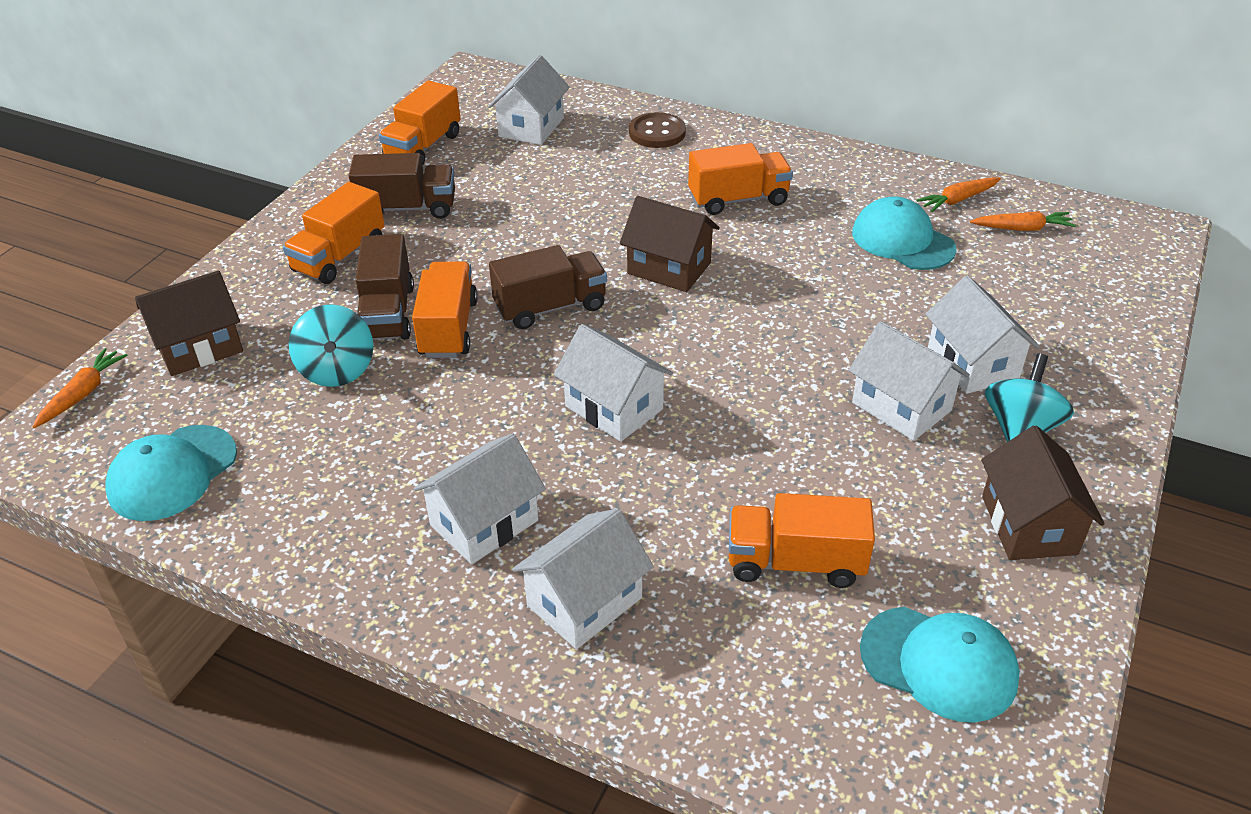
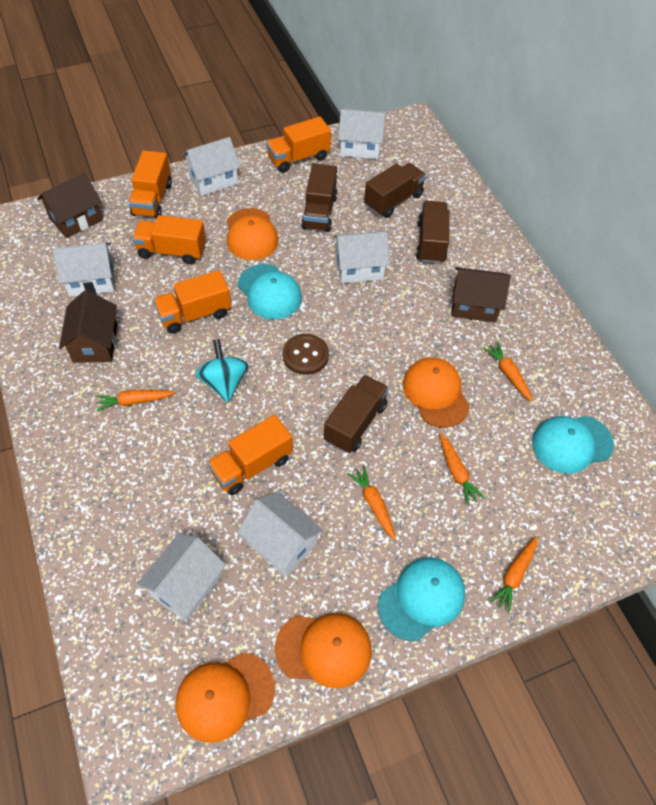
brown truck: 3 -> 4
orange cap: 0 -> 4
orange carrot: 3 -> 5
turquoise spinning top: 2 -> 1

